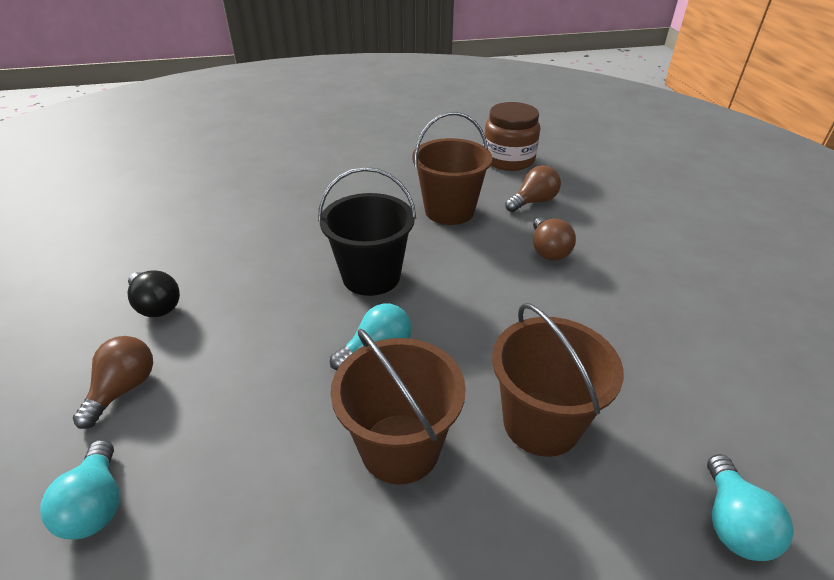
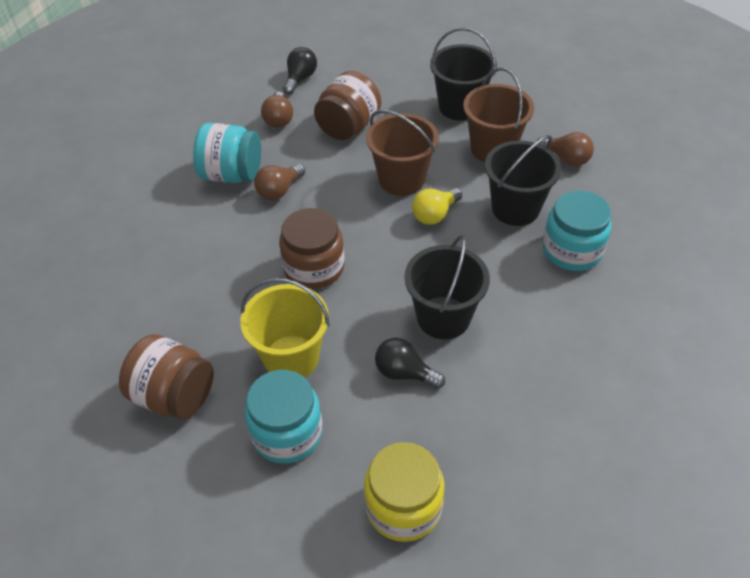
black bucket: 1 -> 3
black light bulb: 1 -> 2
brown bucket: 3 -> 2
brown jar: 1 -> 3
turquoise jar: 0 -> 3
turquoise light bulb: 3 -> 0
yellow bucket: 0 -> 1
yellow jar: 0 -> 1
yellow light bulb: 0 -> 1

